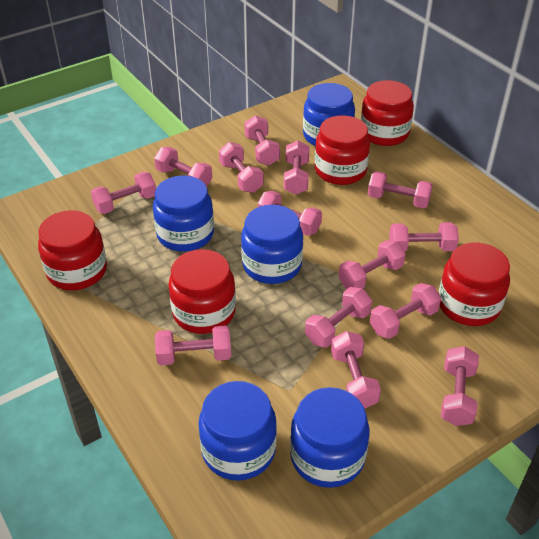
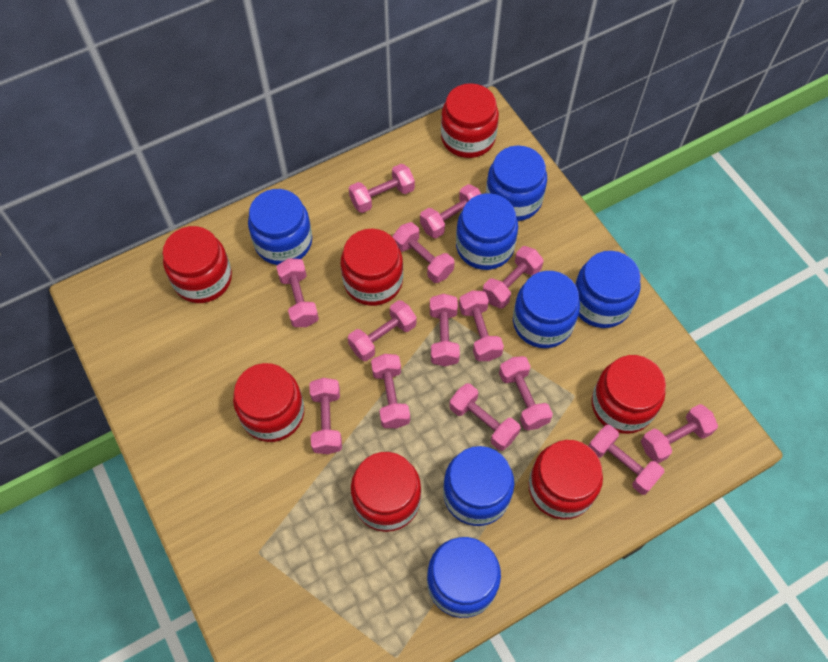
blue jar: 5 -> 7
red jar: 5 -> 7

